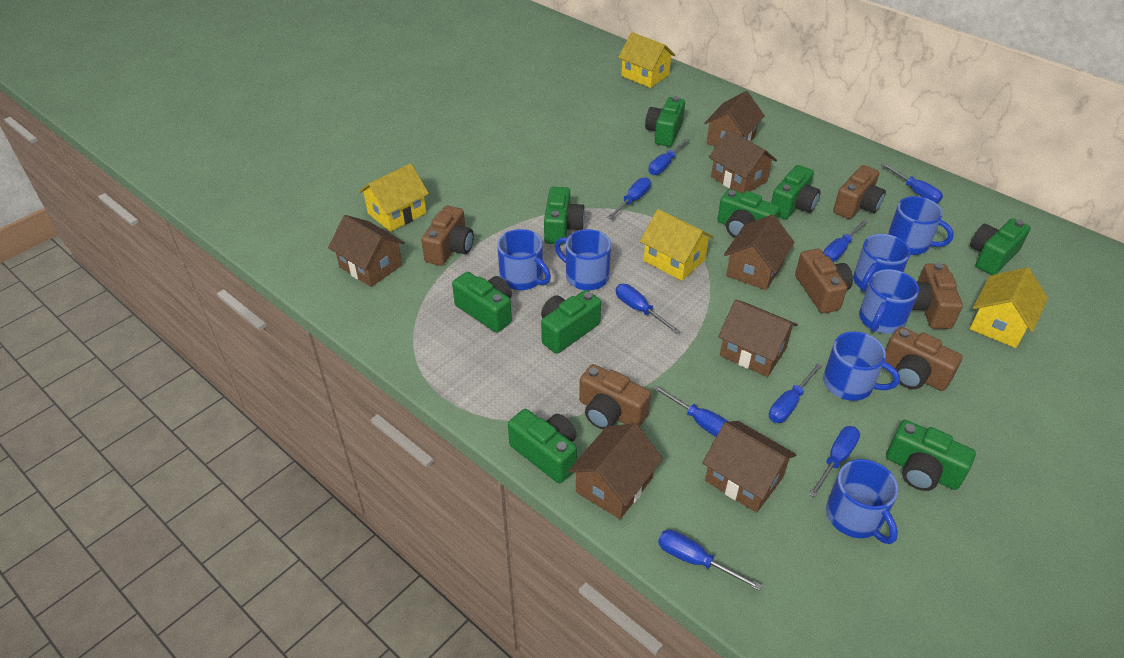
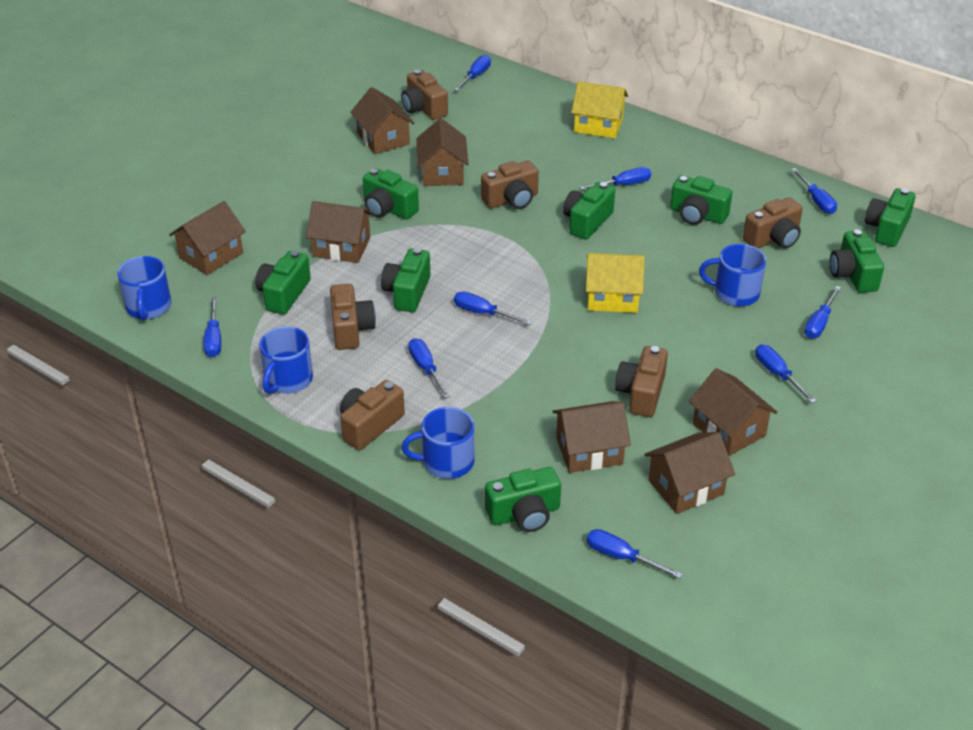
blue mug: 7 -> 4
green camera: 9 -> 8
yellow house: 4 -> 2

